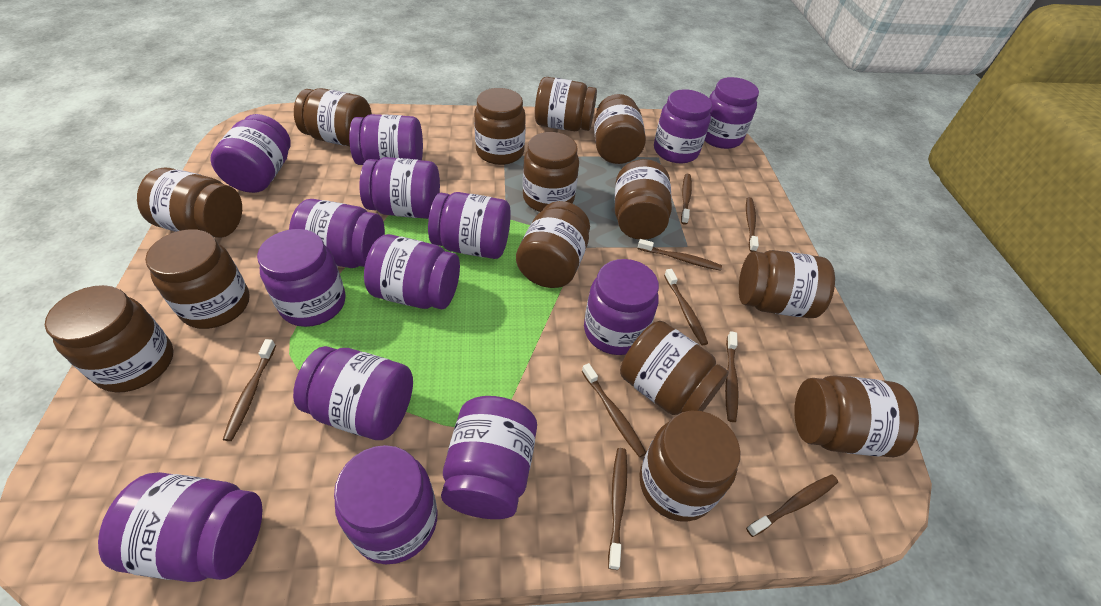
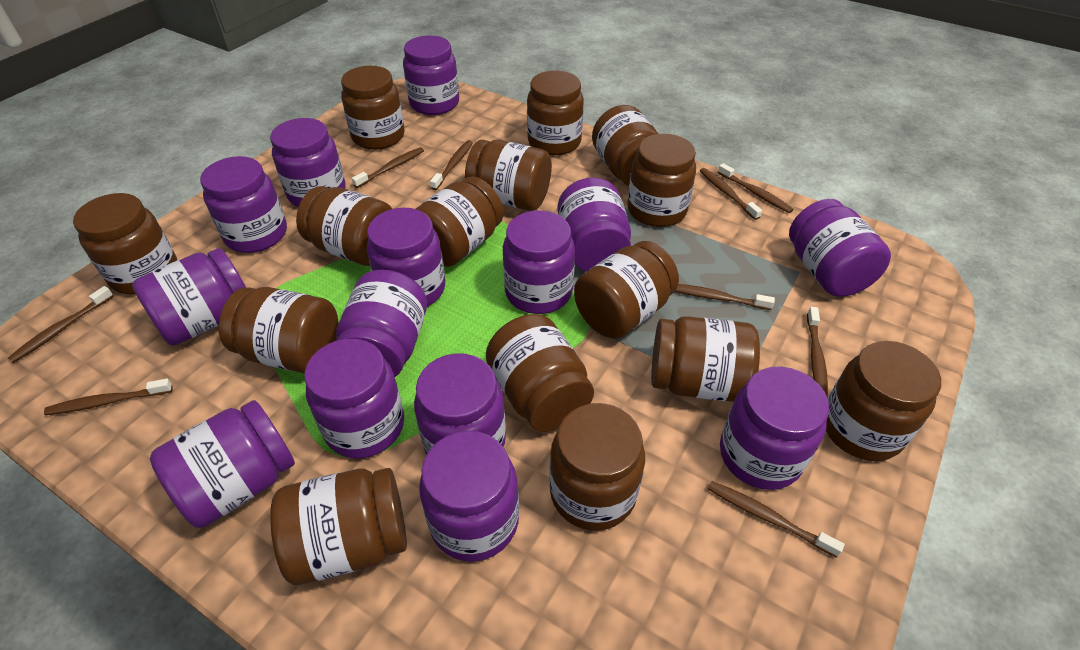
brown jar: 14 -> 15

